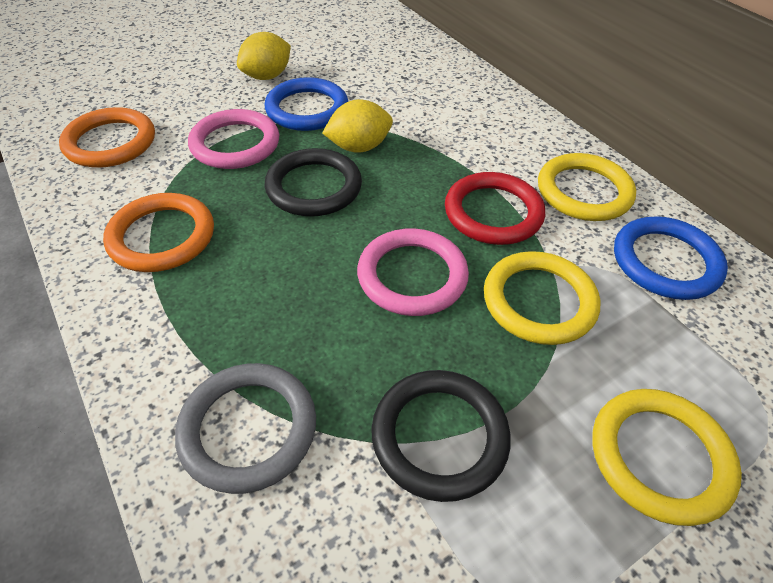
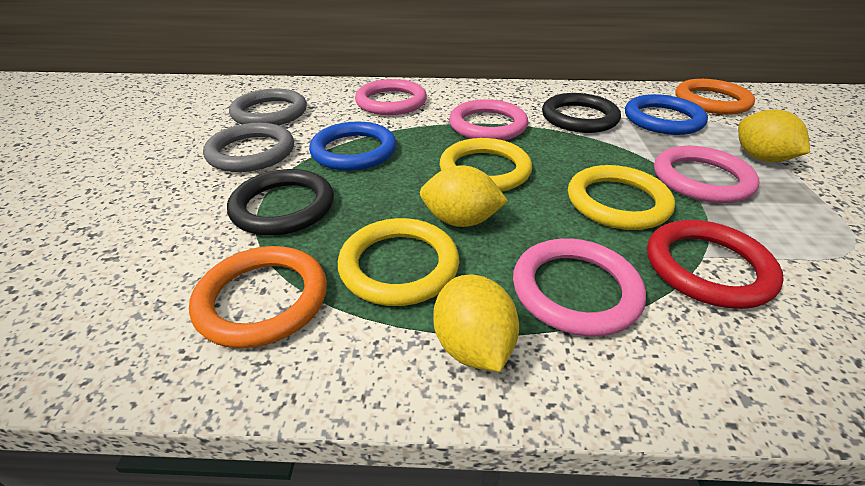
grey ring: 1 -> 2
pink ring: 2 -> 4
yellow lemon: 2 -> 3

